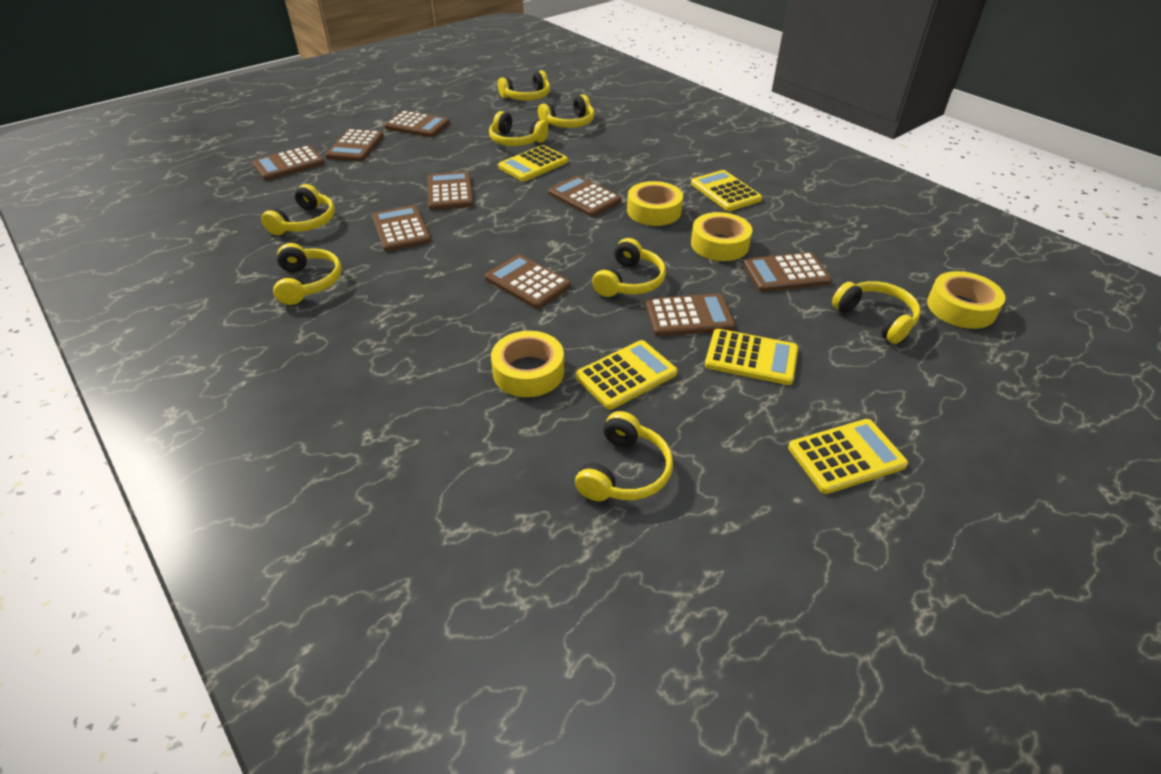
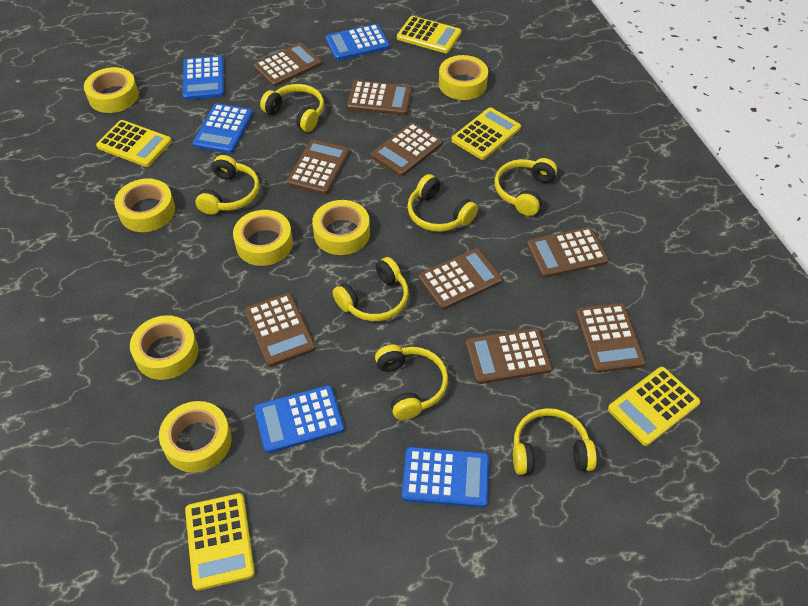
blue calculator: 0 -> 5
yellow headphones: 8 -> 7
yellow tape: 4 -> 7

